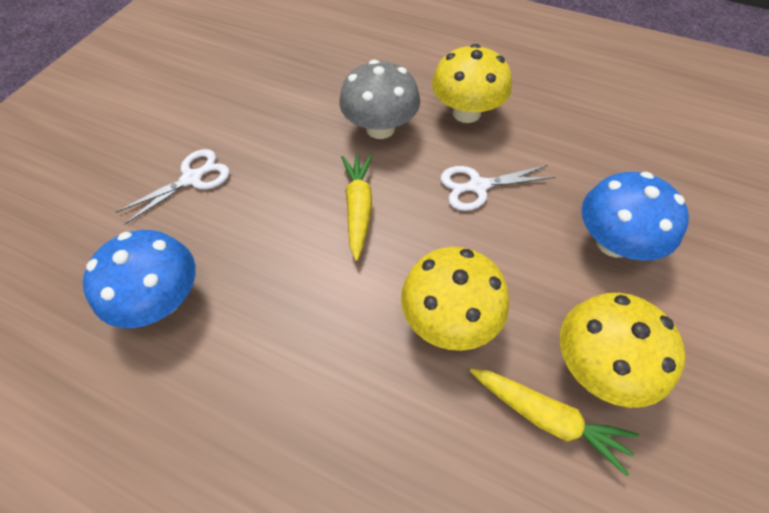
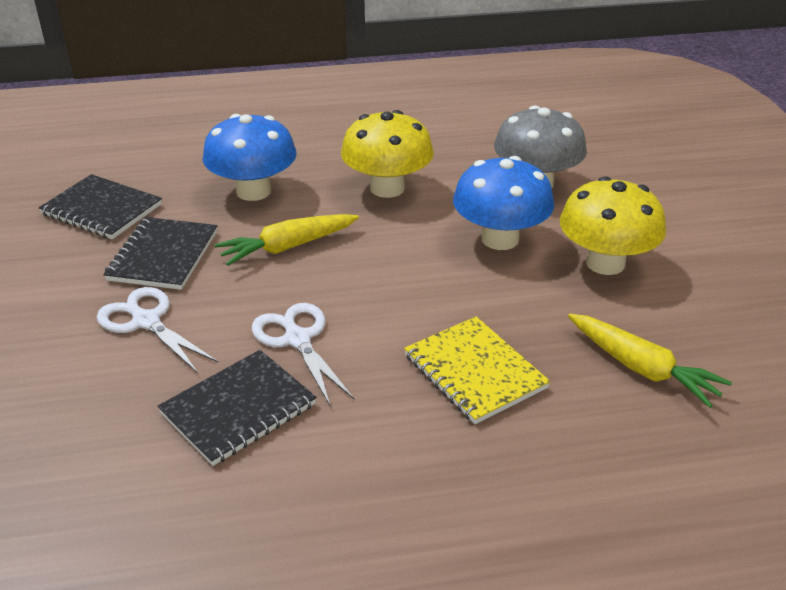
black notebook: 0 -> 3
yellow mushroom: 3 -> 2
yellow notebook: 0 -> 1

